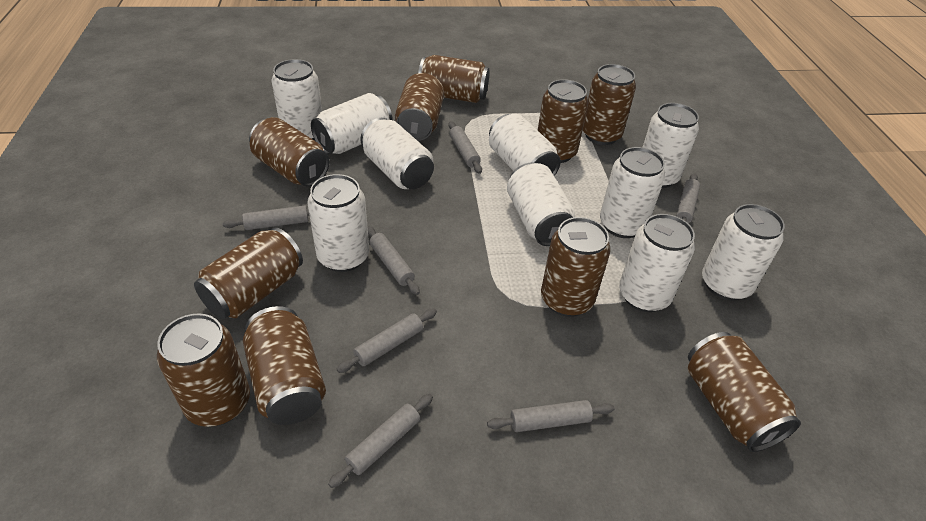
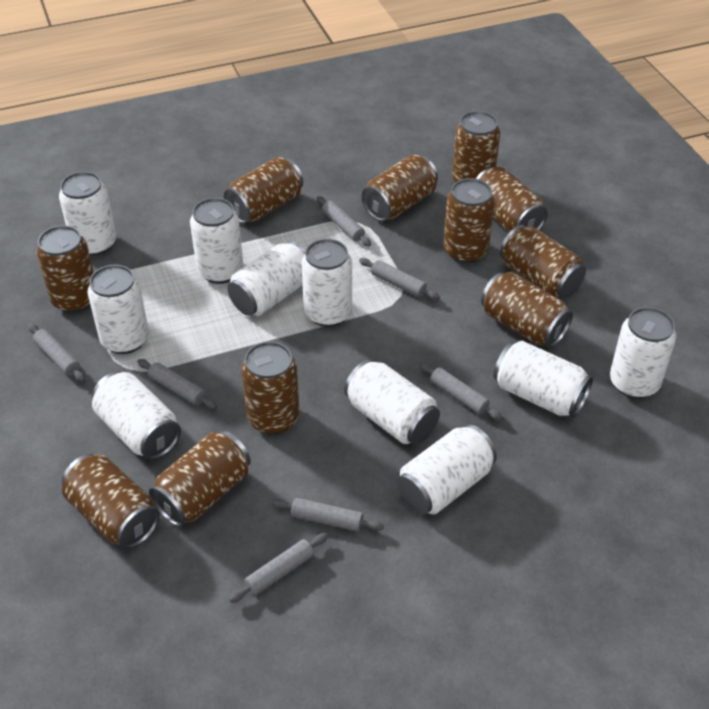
brown can: 10 -> 11

